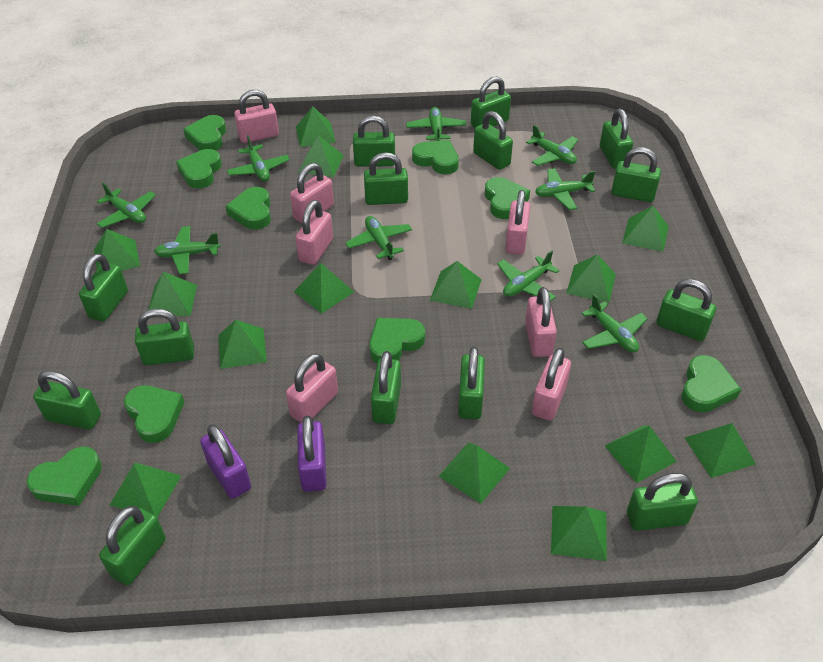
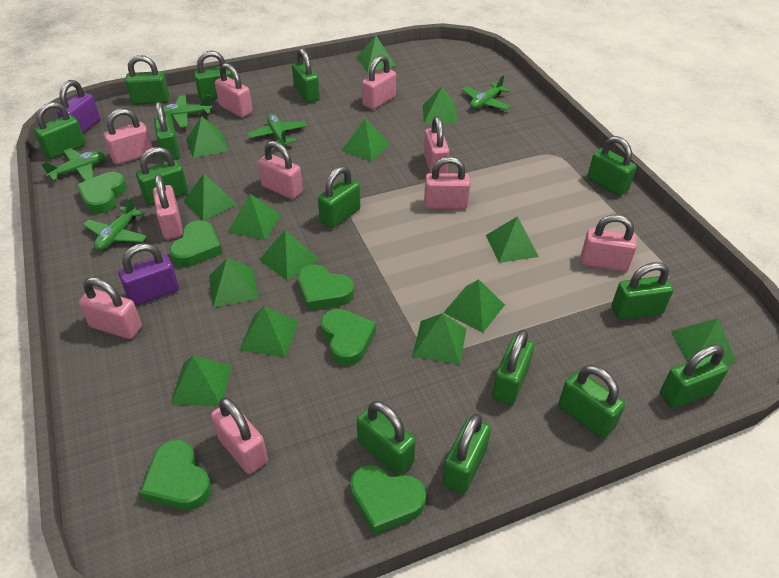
green heart: 9 -> 6
green plane: 9 -> 5
pink padlock: 7 -> 10

